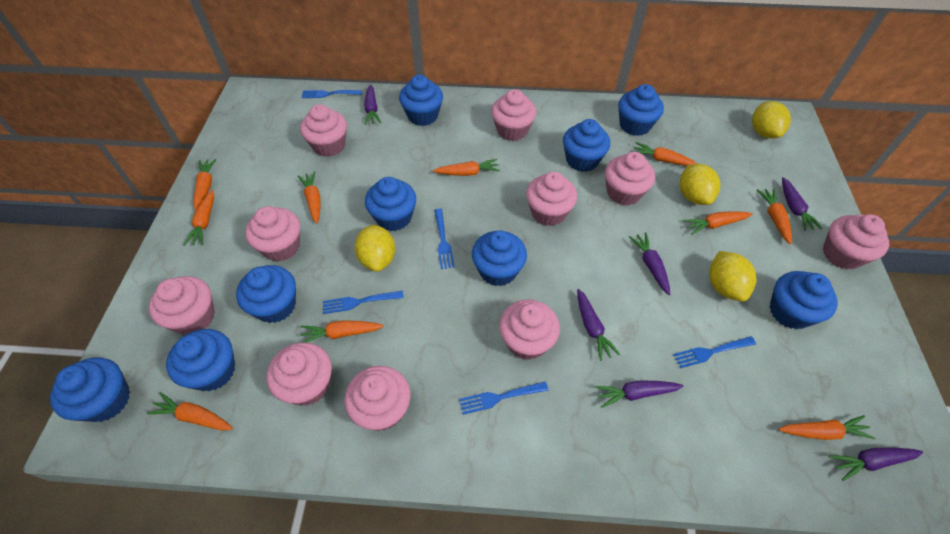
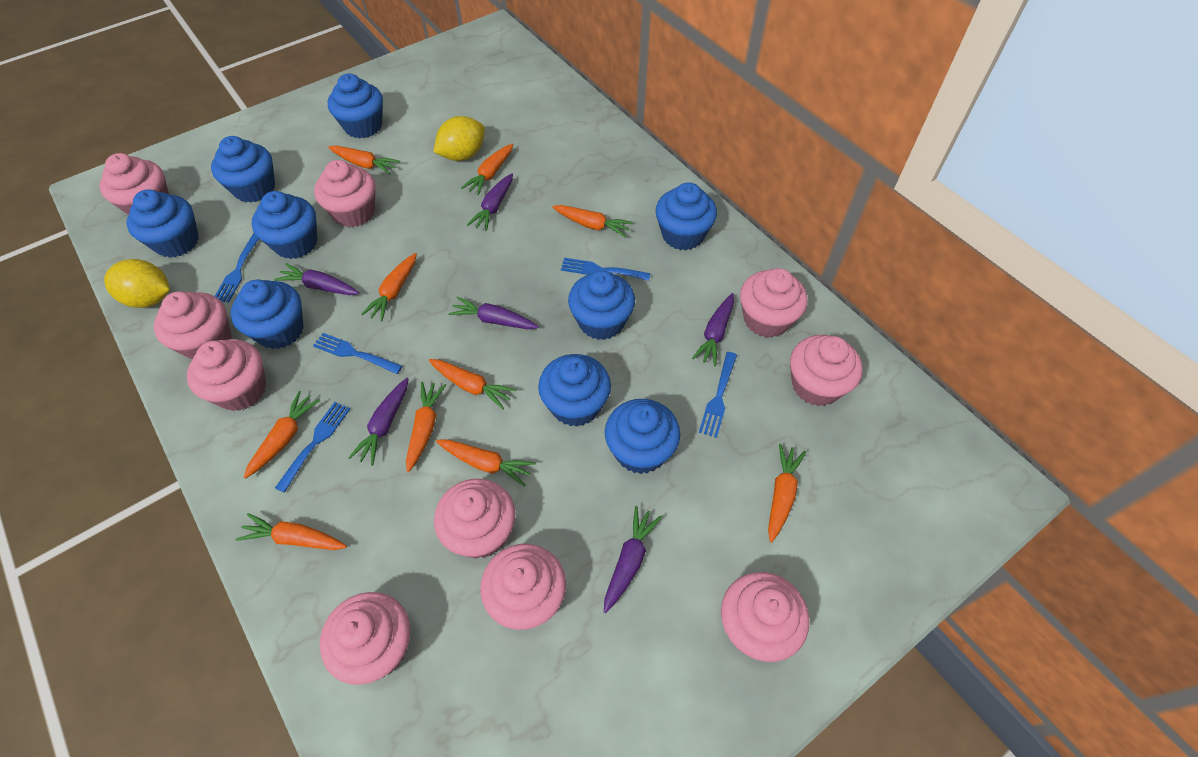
yellow lemon: 4 -> 2

